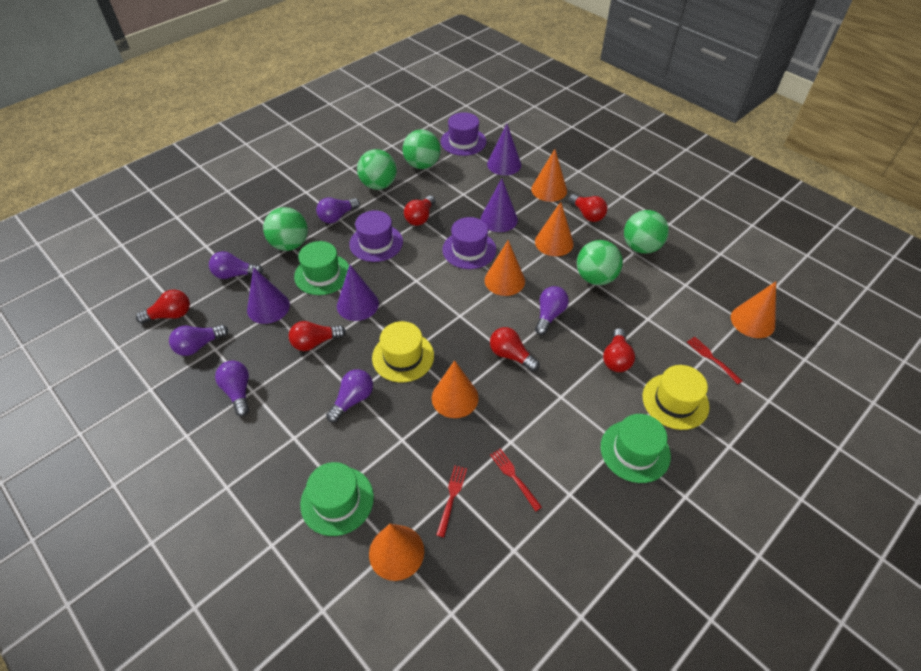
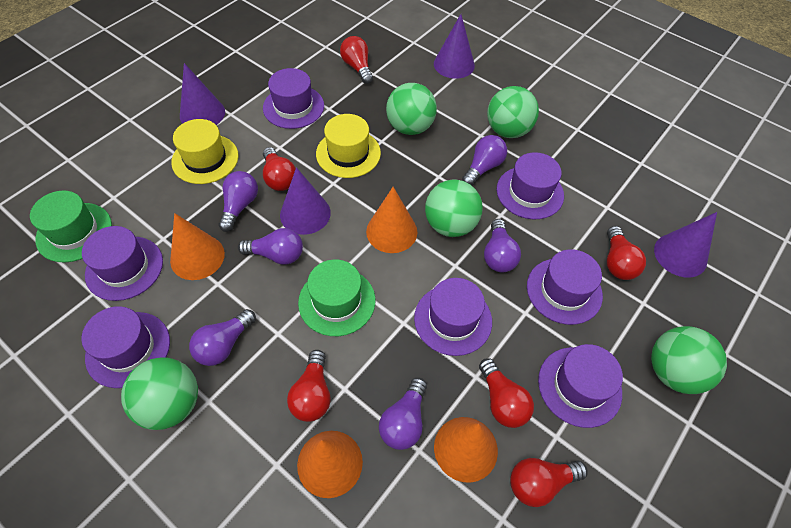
green hat: 3 -> 2
orange cone: 6 -> 4
purple hat: 3 -> 7
red fork: 3 -> 0

